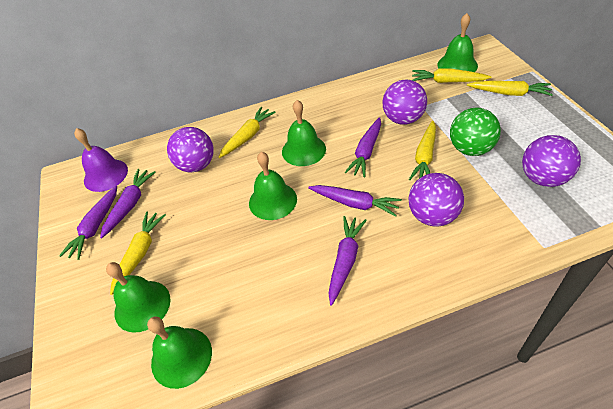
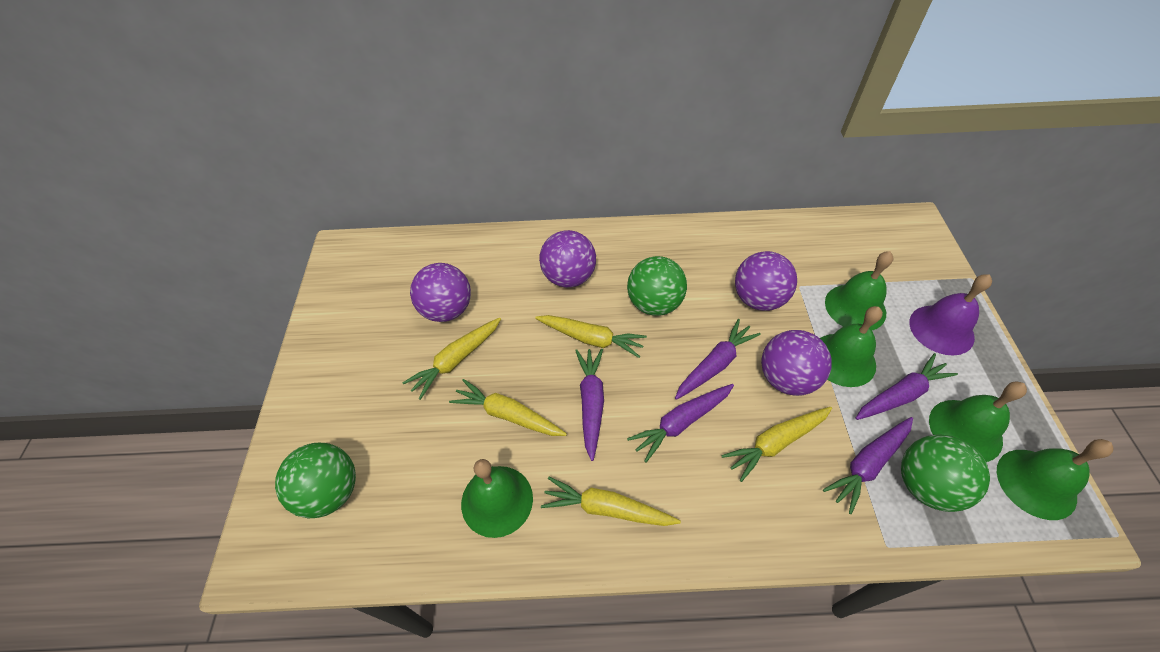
green ball: 1 -> 3

